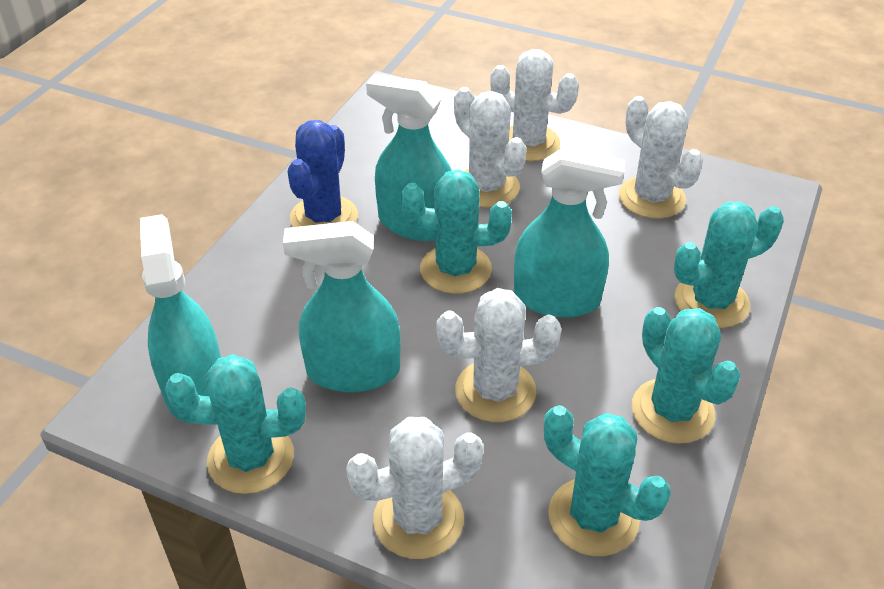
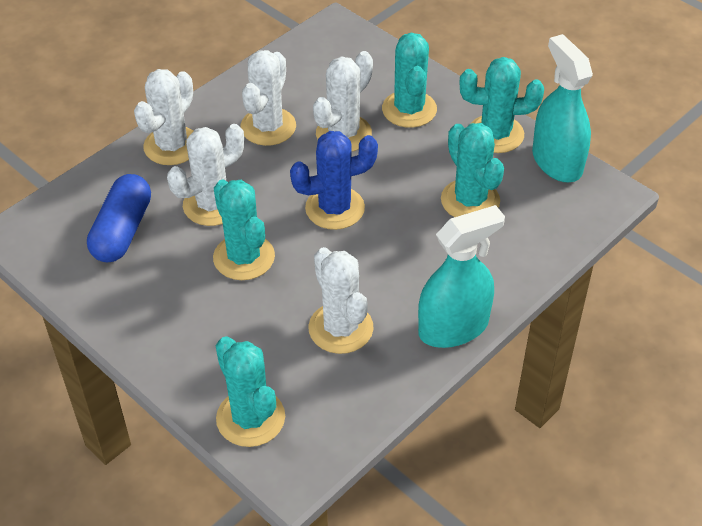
blue capsule: 0 -> 1
turquoise spray bottle: 4 -> 2

